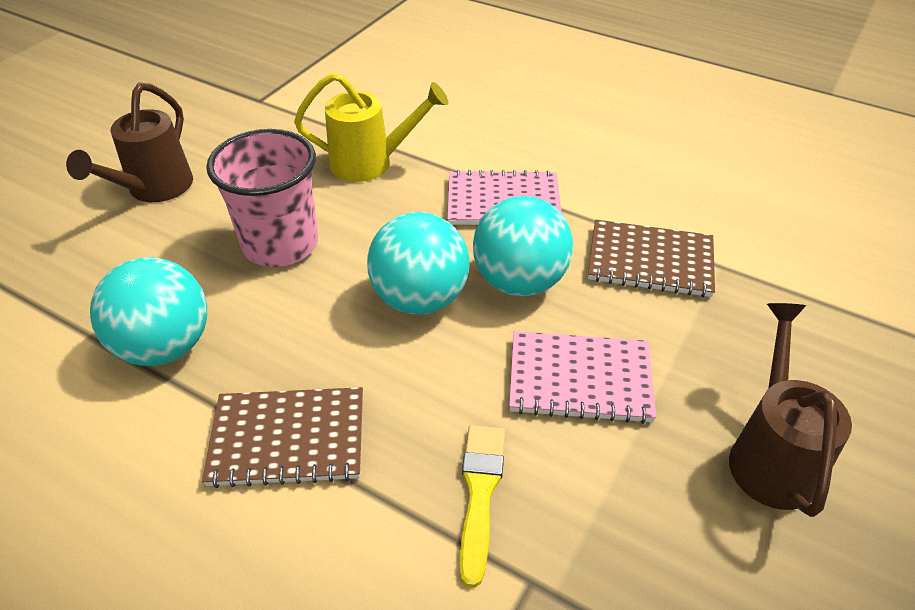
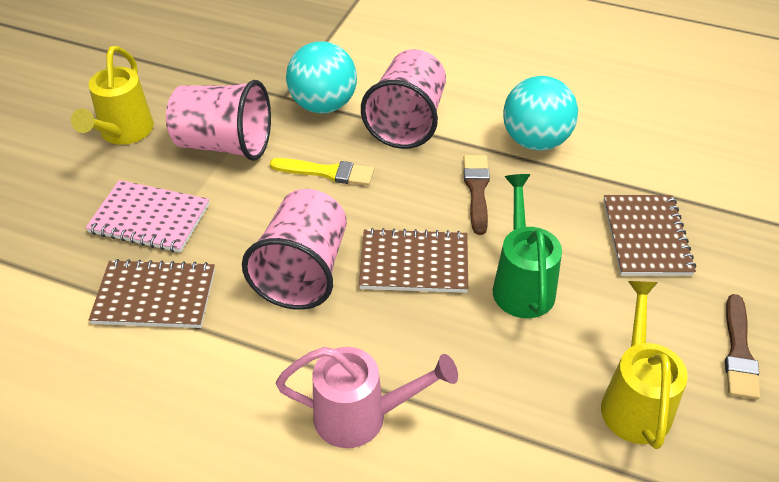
brown brush: 0 -> 2
brown notebook: 2 -> 3
brown watering can: 2 -> 0
green watering can: 0 -> 1
pink cup: 1 -> 3
pink notebook: 2 -> 1
pink watering can: 0 -> 1
turquoise ball: 3 -> 2
yellow watering can: 1 -> 2

